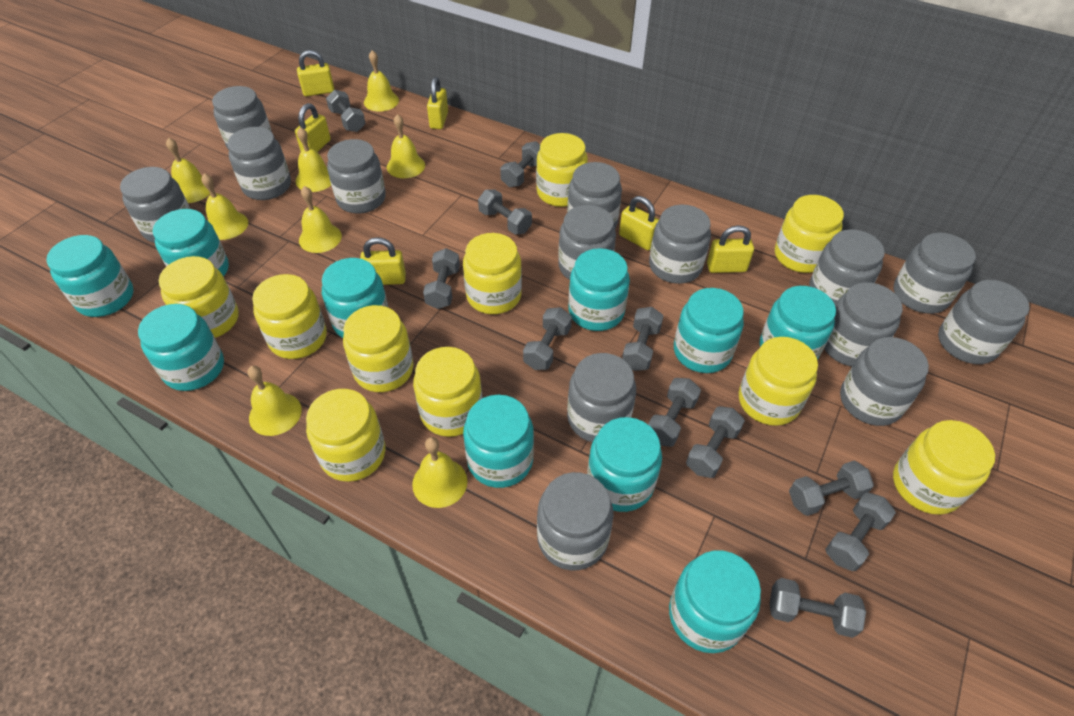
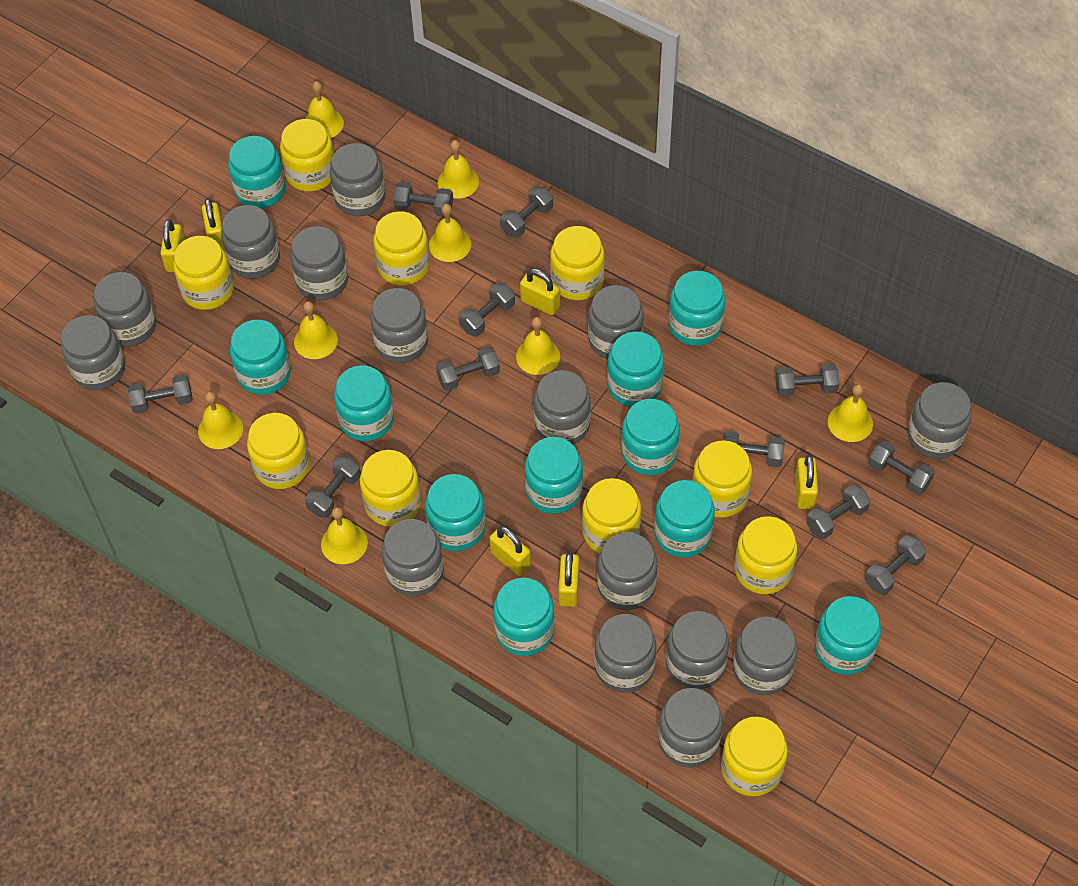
grey jar: 14 -> 15
turquoise jar: 10 -> 11

